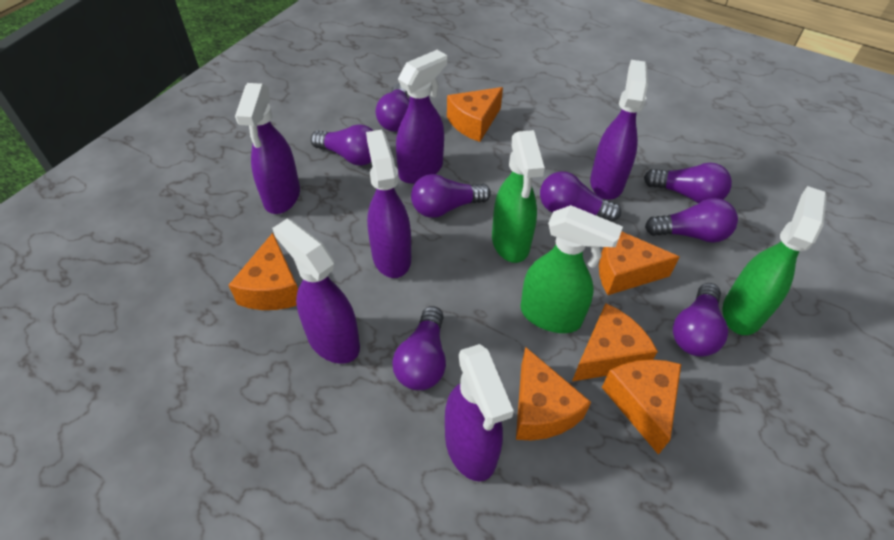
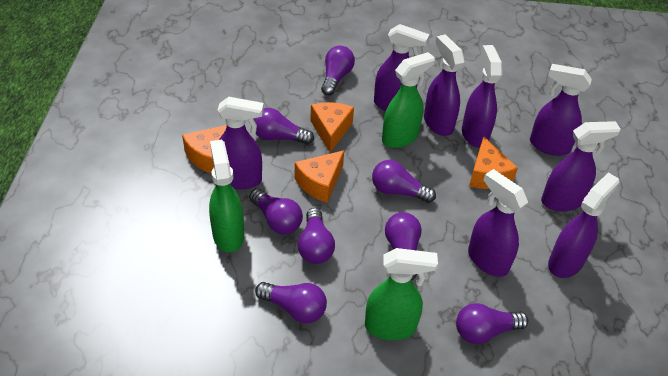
orange cheese: 6 -> 4
purple spray bottle: 6 -> 8

